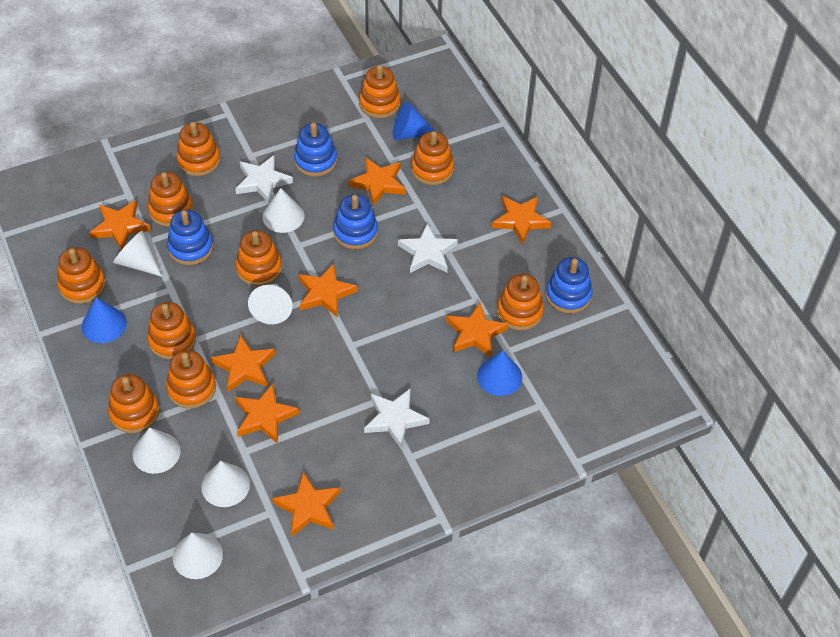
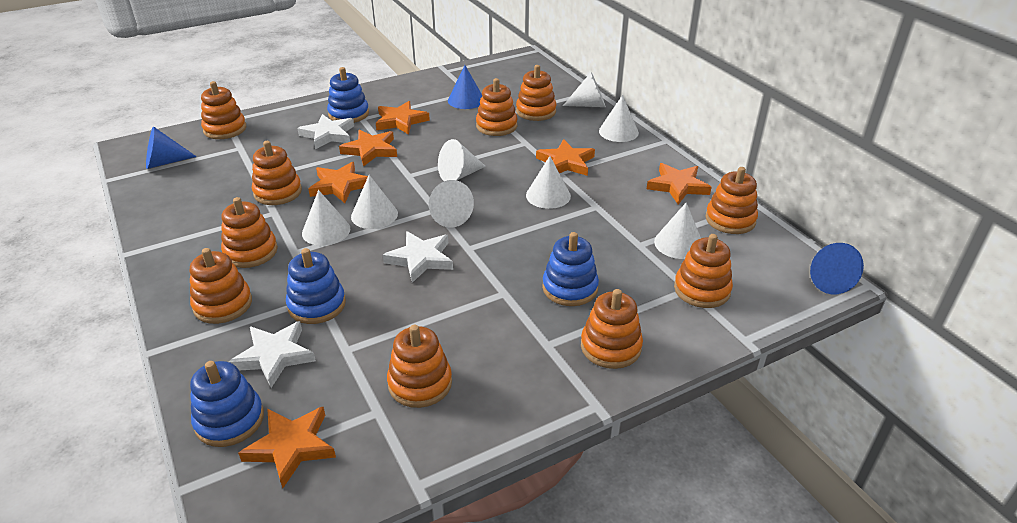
orange star: 8 -> 6
white cone: 6 -> 8

